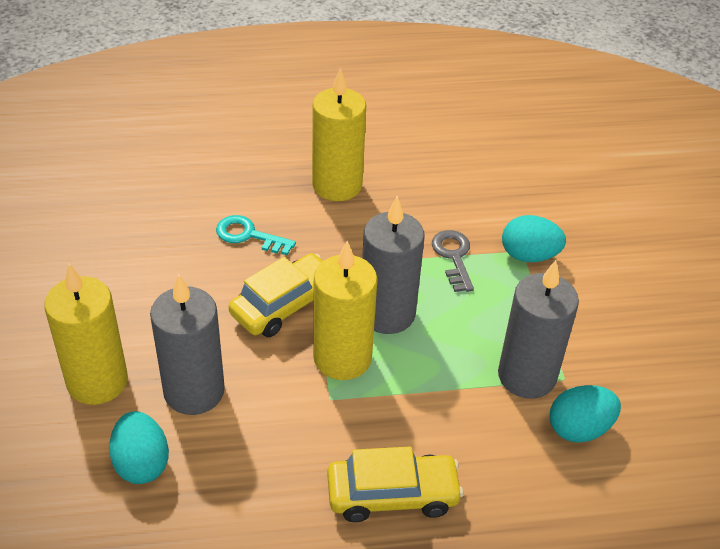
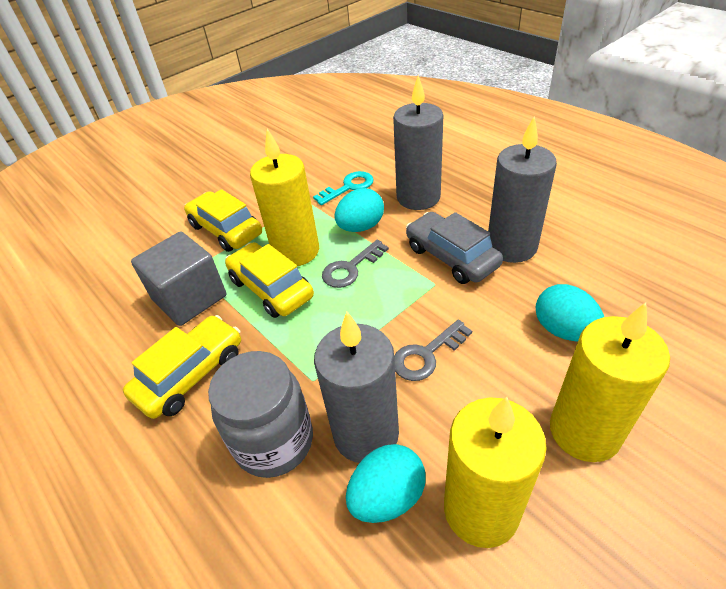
grey car: 0 -> 1
grey cube: 0 -> 1
grey jar: 0 -> 1
grey key: 1 -> 2
yellow car: 2 -> 3

